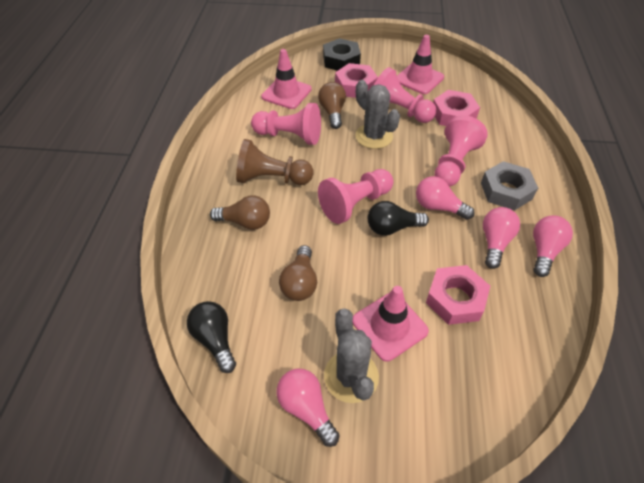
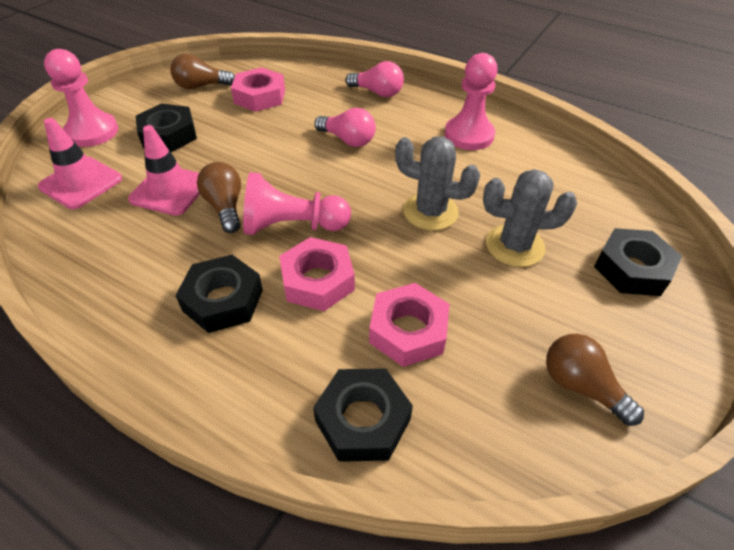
black light bulb: 2 -> 0
black nut: 1 -> 4
brown pawn: 1 -> 0
grey nut: 1 -> 0
pink light bulb: 4 -> 2
pink pawn: 4 -> 3
pink traffic cone: 3 -> 2

